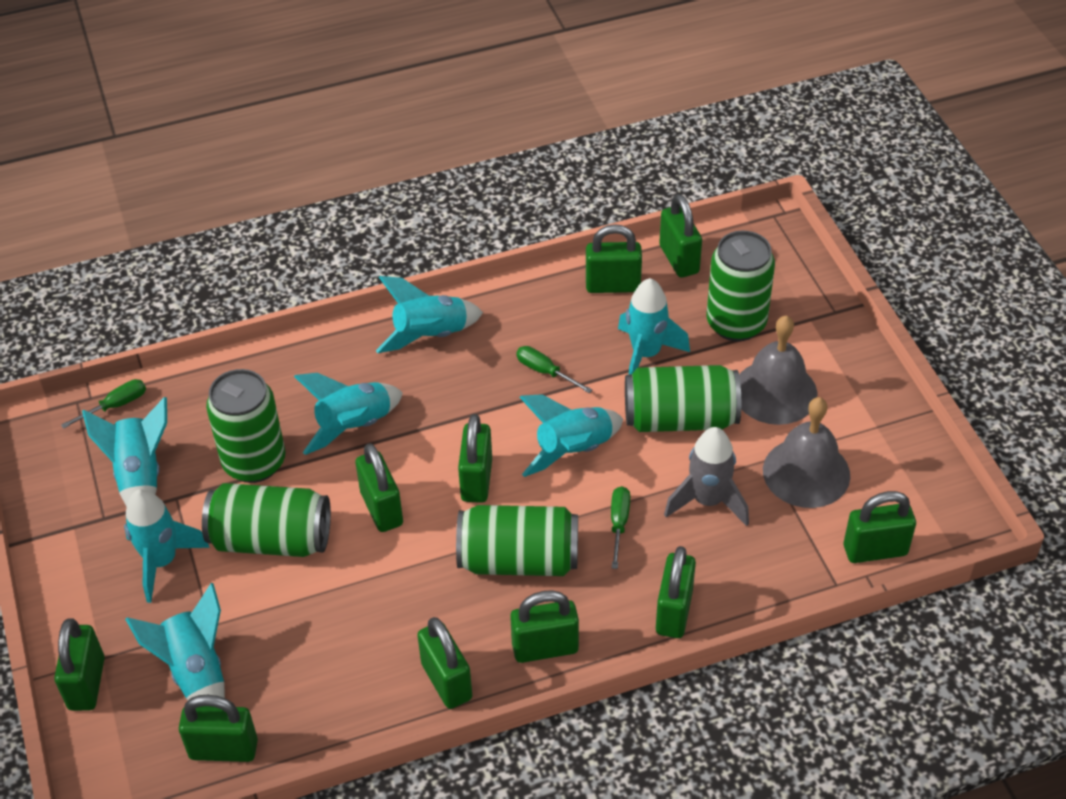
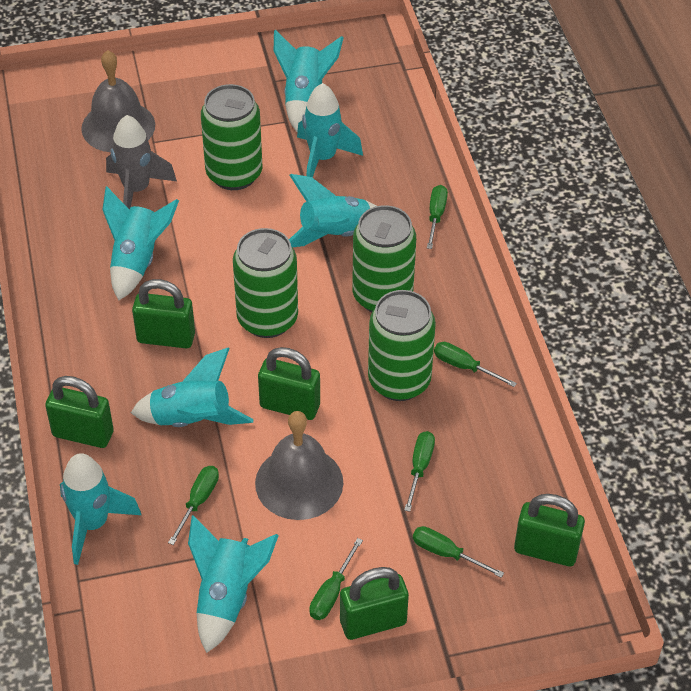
green can: 5 -> 4
green padlock: 10 -> 5
green screwdriver: 3 -> 6

